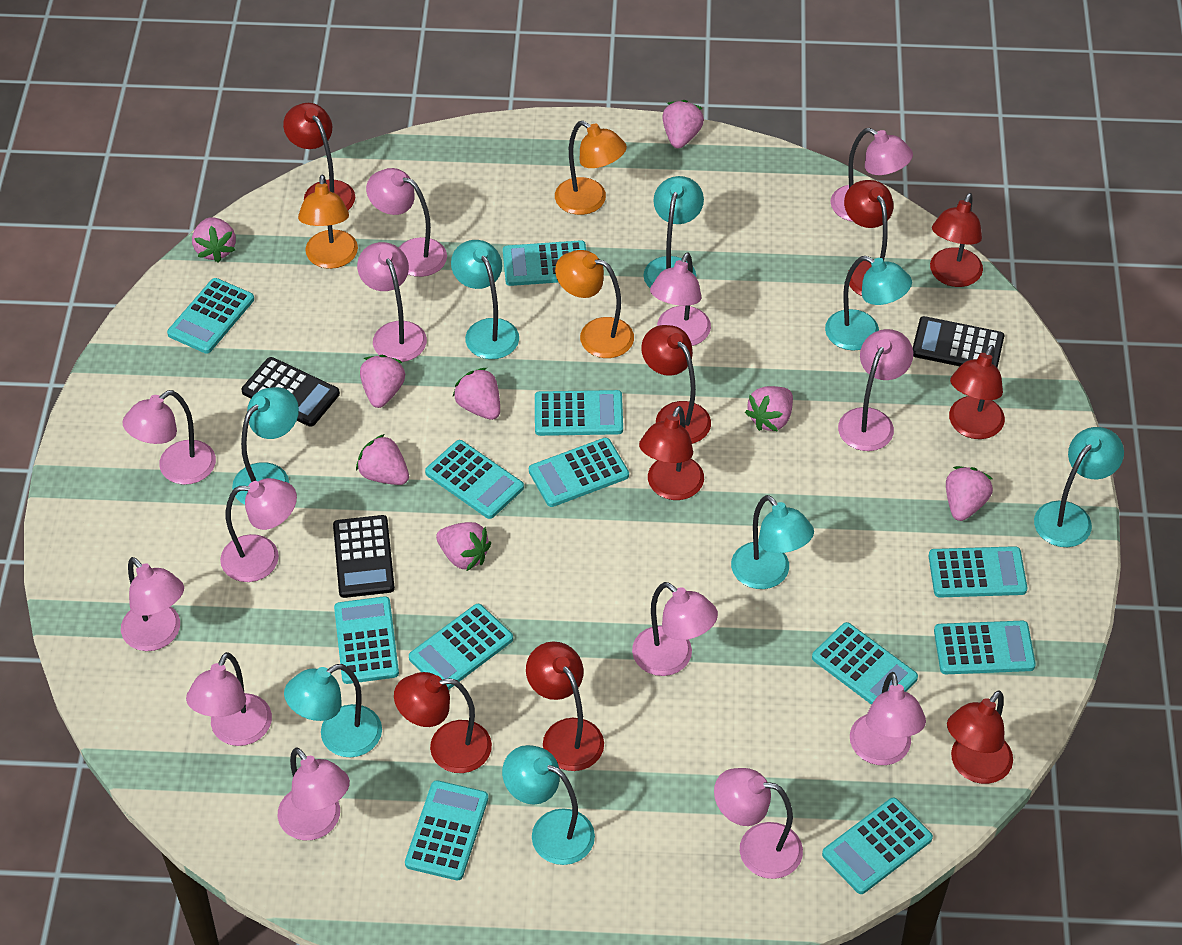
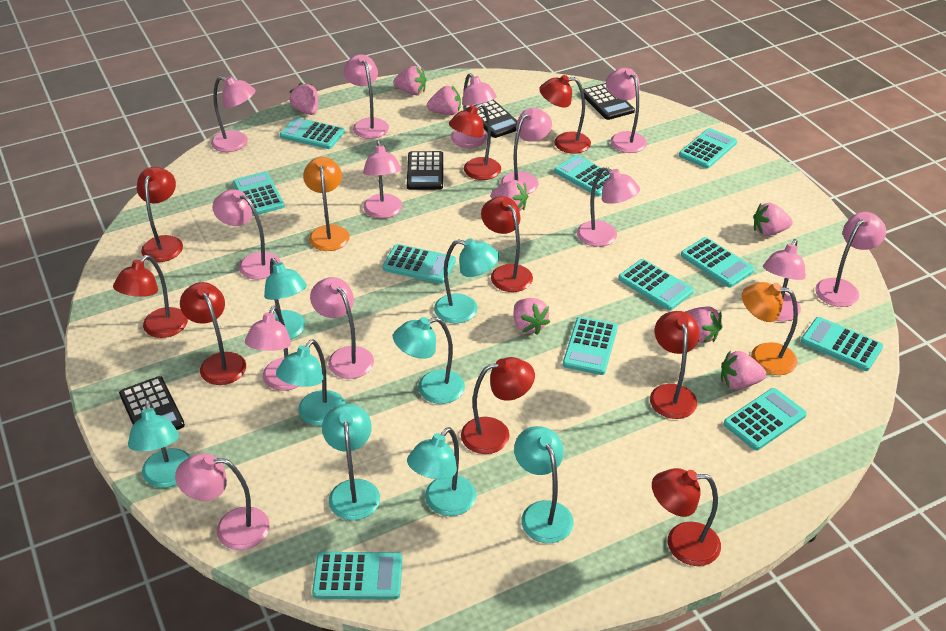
black calculator: 3 -> 4
orange lamp: 3 -> 2
turquoise calculator: 12 -> 11

